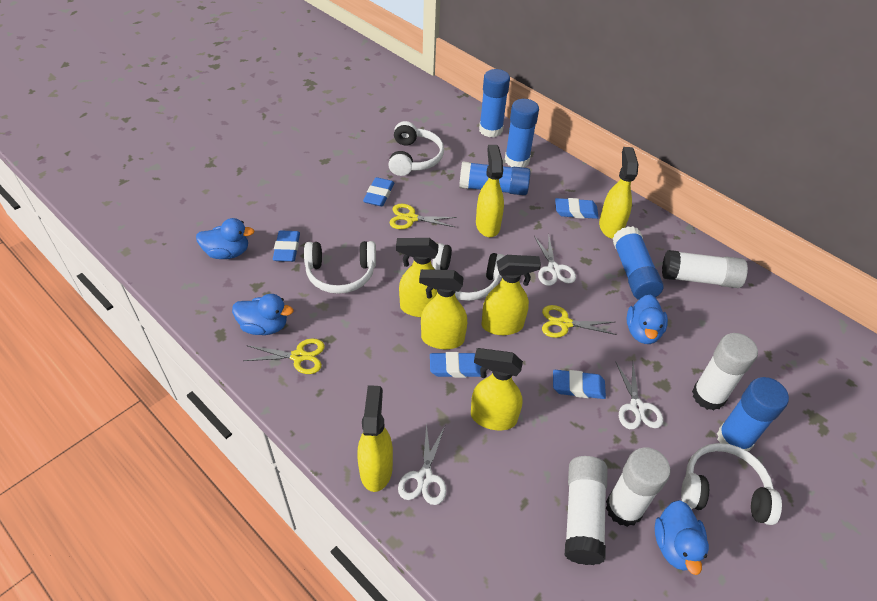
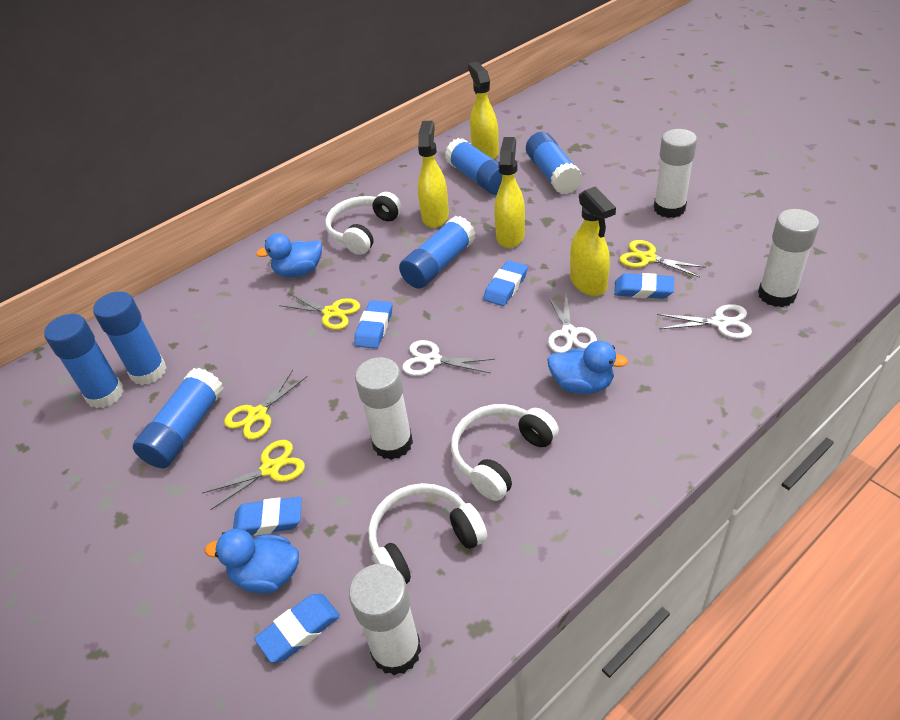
blue duck: 4 -> 3
blue glue stick: 5 -> 6
white headphones: 4 -> 3
yellow scissors: 3 -> 4
yellow spray bottle: 7 -> 4

